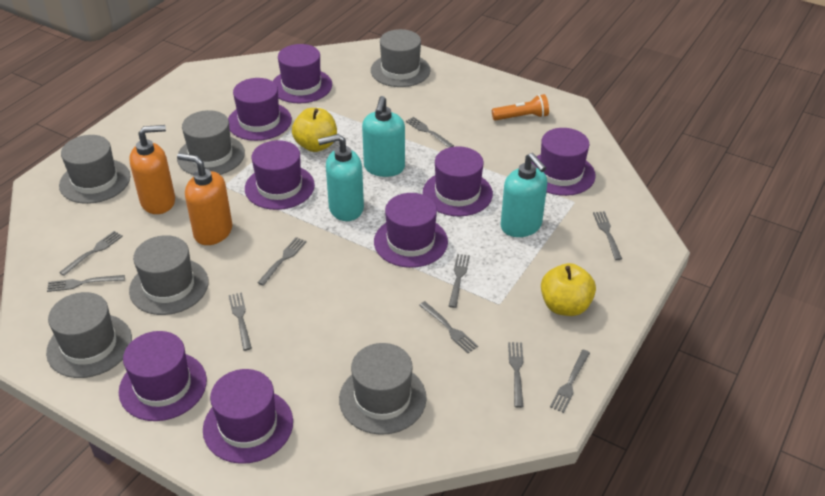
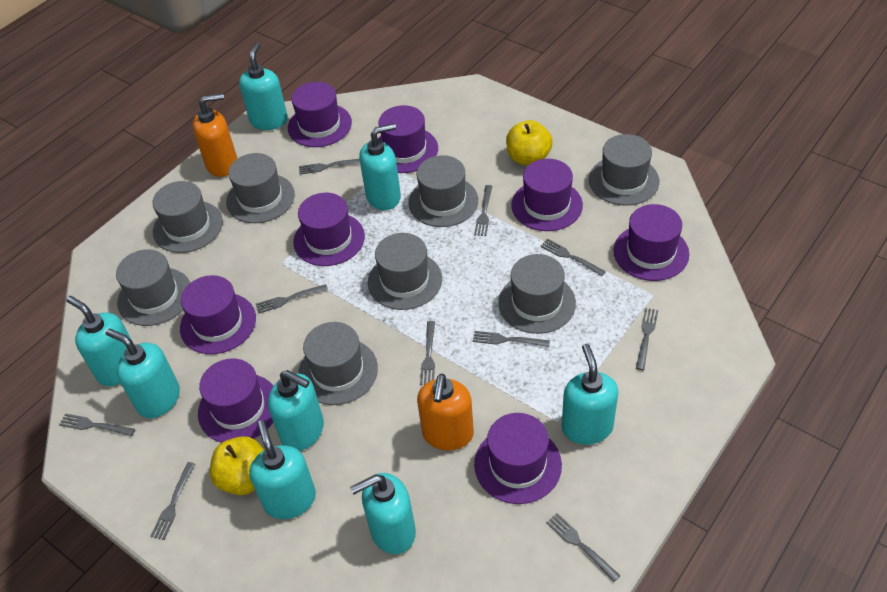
grey hat: 6 -> 8
orange flashlight: 1 -> 0
turquoise soap dispenser: 3 -> 8

